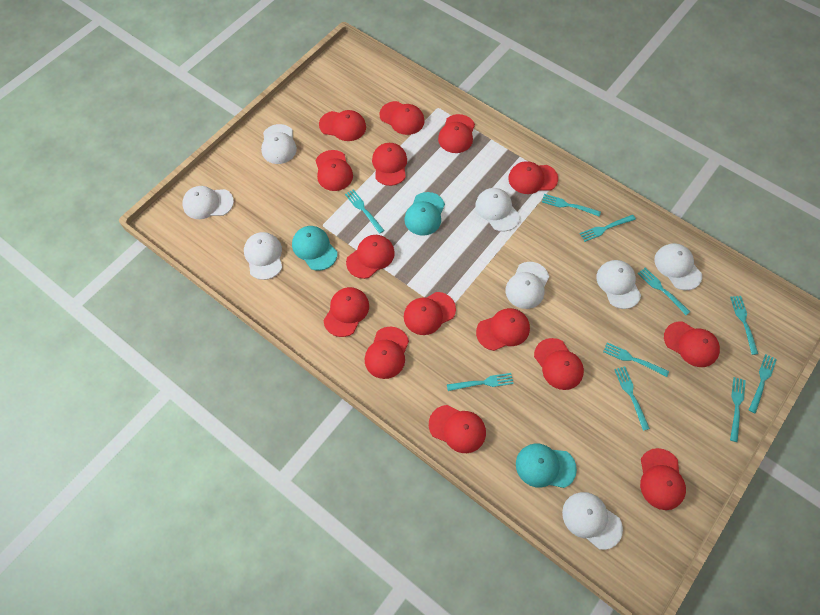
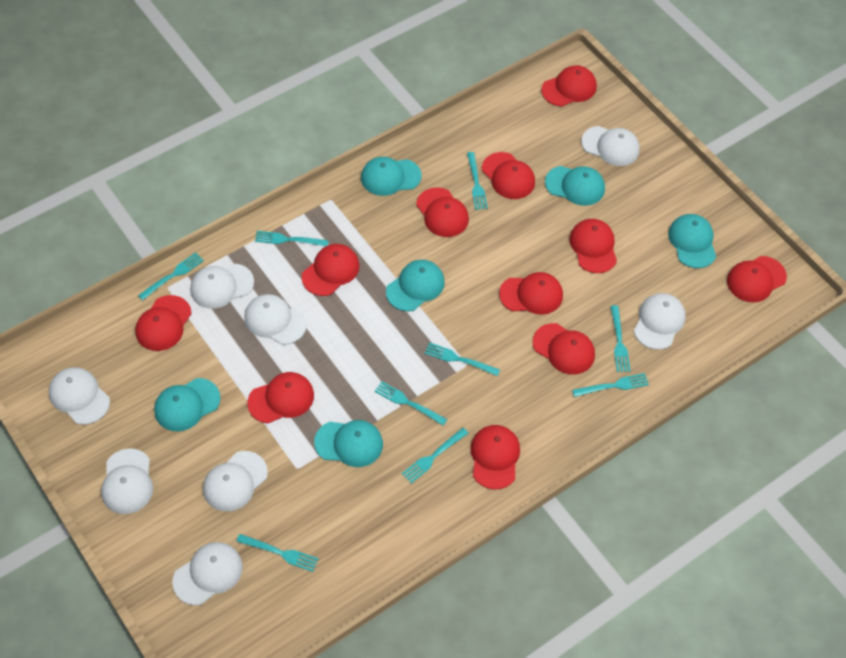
red cap: 15 -> 11
turquoise cap: 3 -> 6
turquoise fork: 10 -> 9

